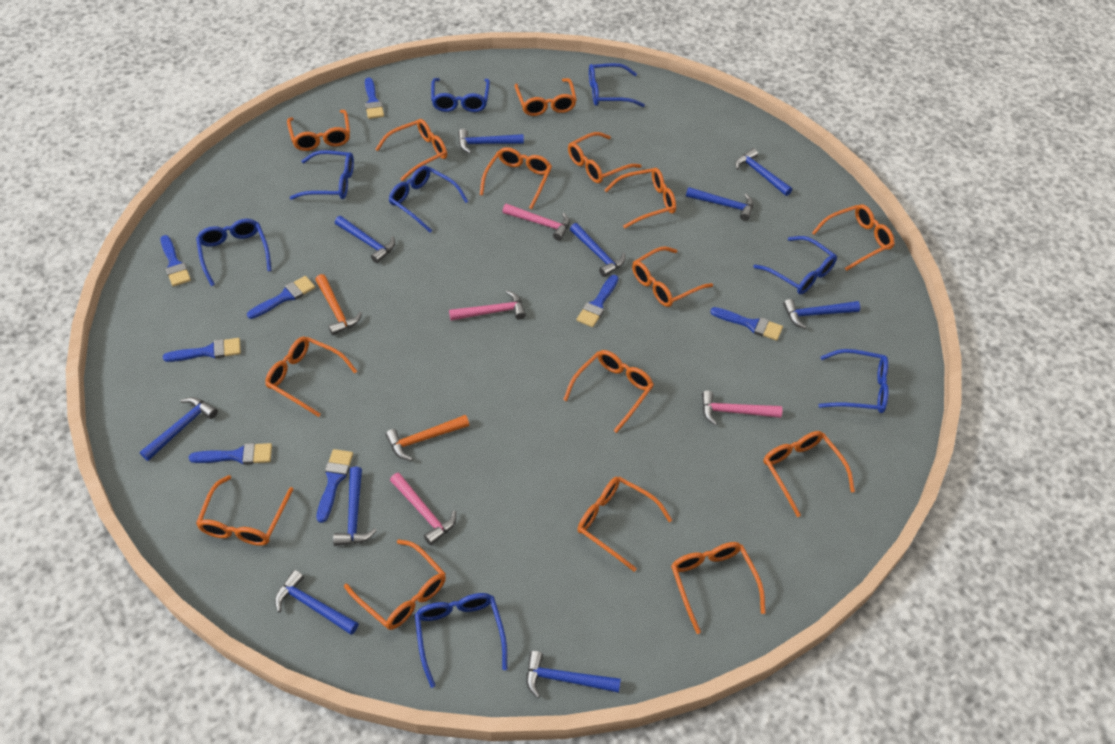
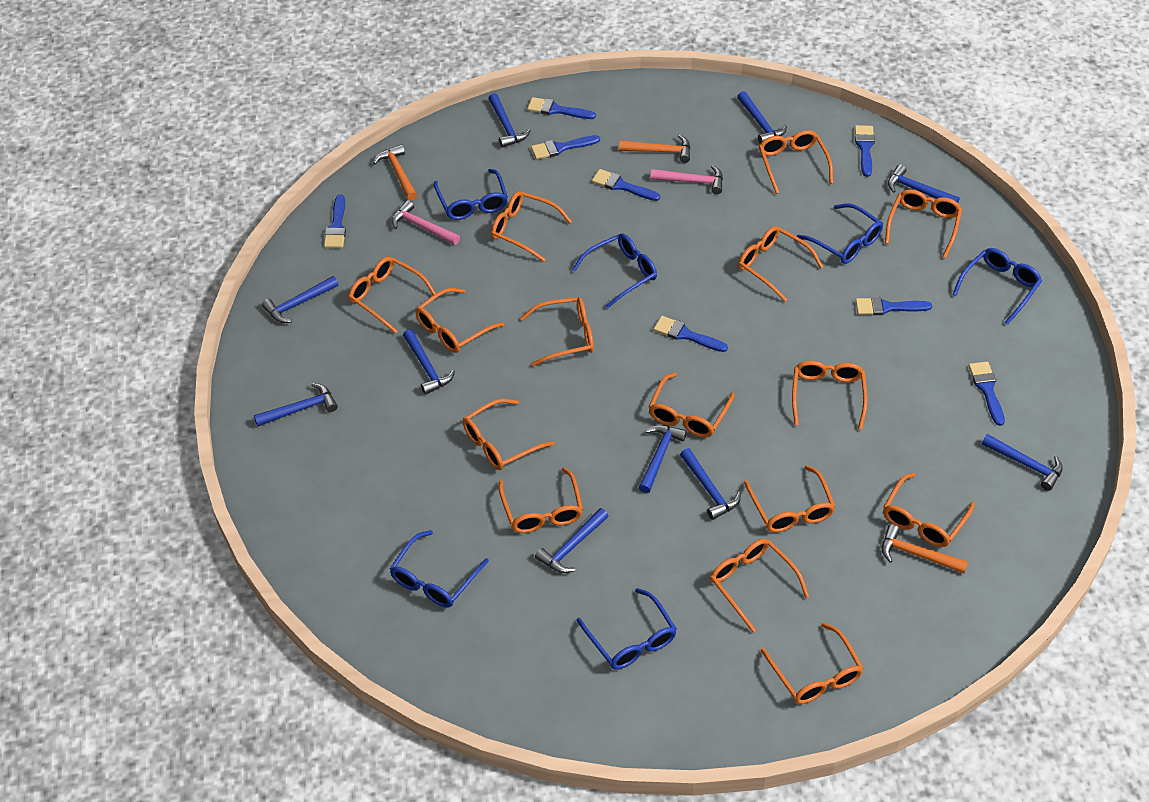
blue glasses: 8 -> 6
orange hammer: 2 -> 3
pink hammer: 4 -> 2

